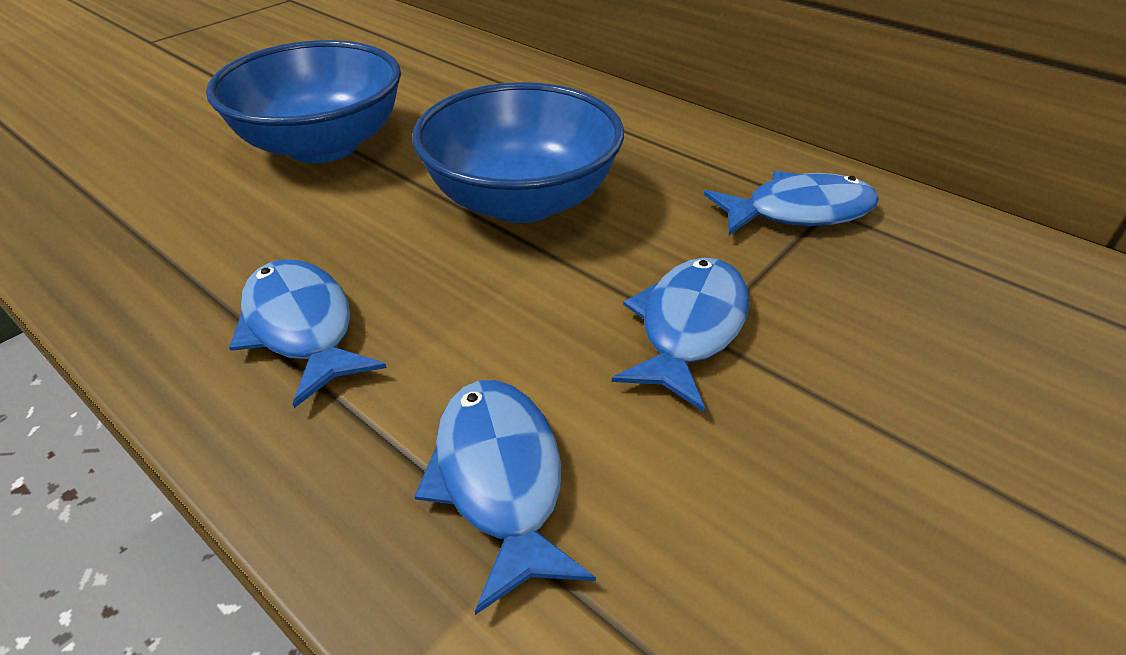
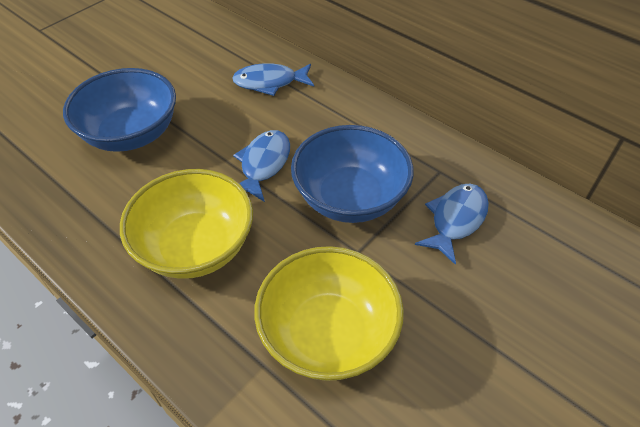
blue fish: 4 -> 3
yellow bowl: 0 -> 2

